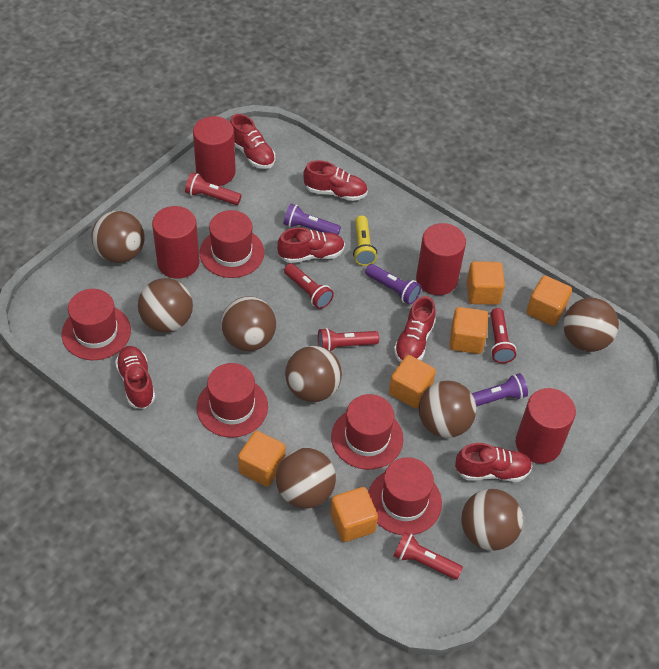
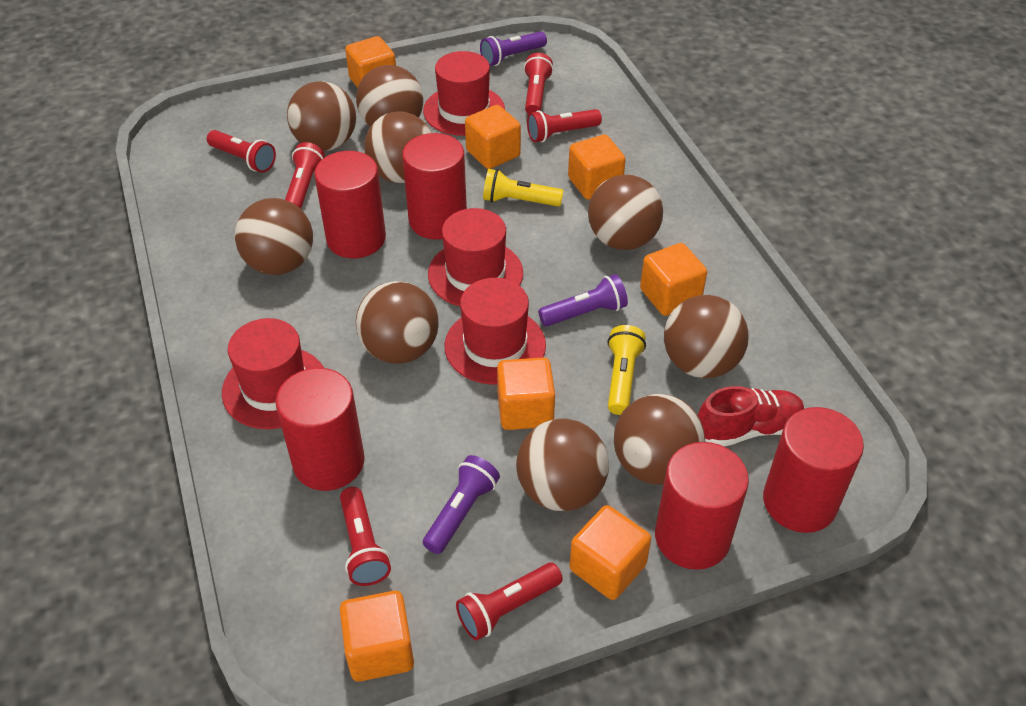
brown ball: 8 -> 9
orange cube: 6 -> 7
red cylinder: 4 -> 5
red flashlight: 5 -> 6
red hat: 5 -> 4
red shoe: 6 -> 1
yellow flashlight: 1 -> 2

